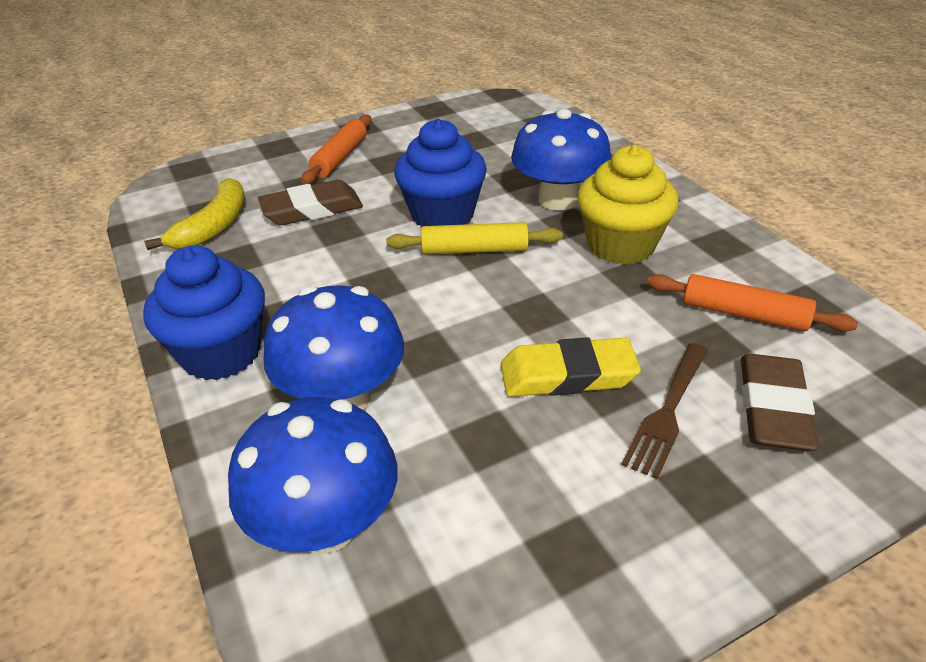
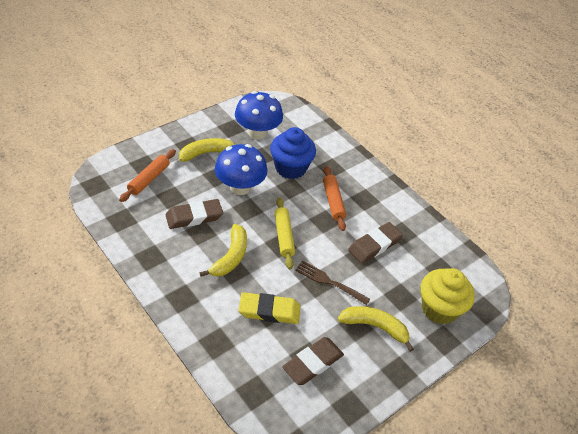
blue cupcake: 2 -> 1
blue mushroom: 3 -> 2
brown eraser: 2 -> 3
yellow banana: 1 -> 3

